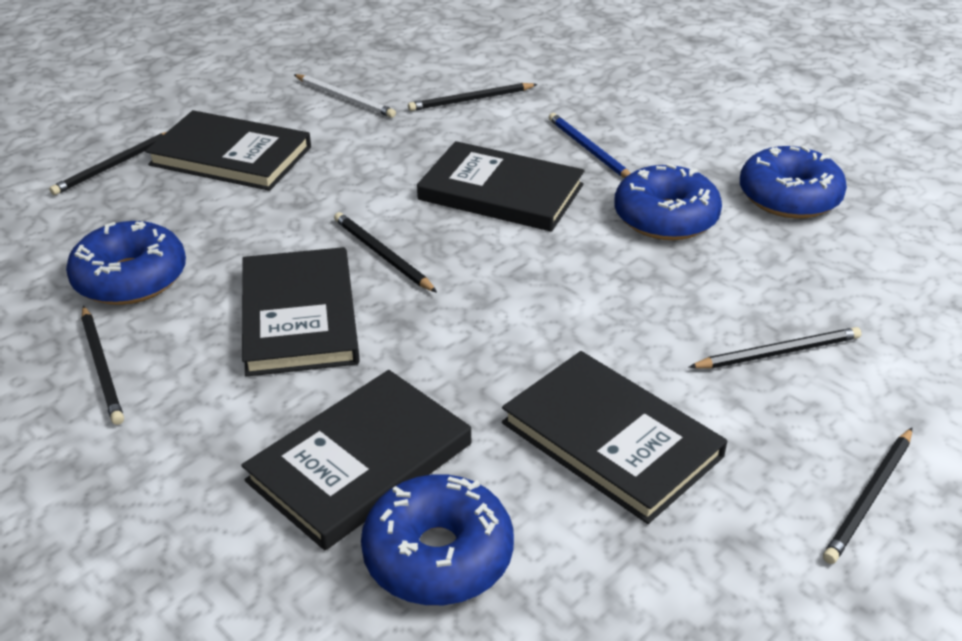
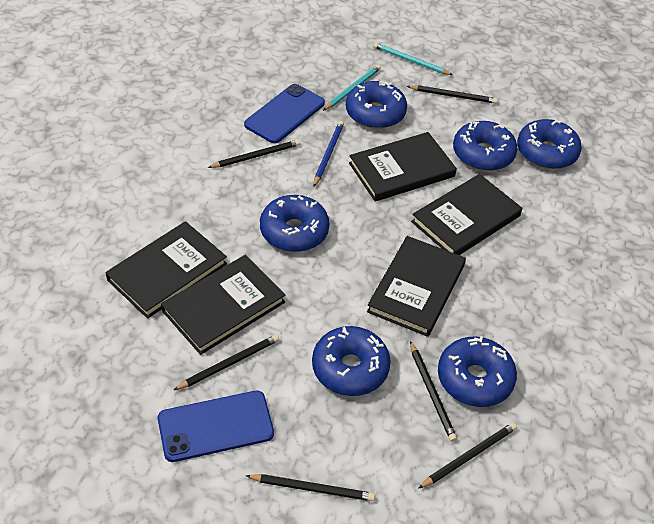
blue donut: 4 -> 6
blue phone: 0 -> 2
turquoise pencil: 0 -> 2
white pencil: 1 -> 0

